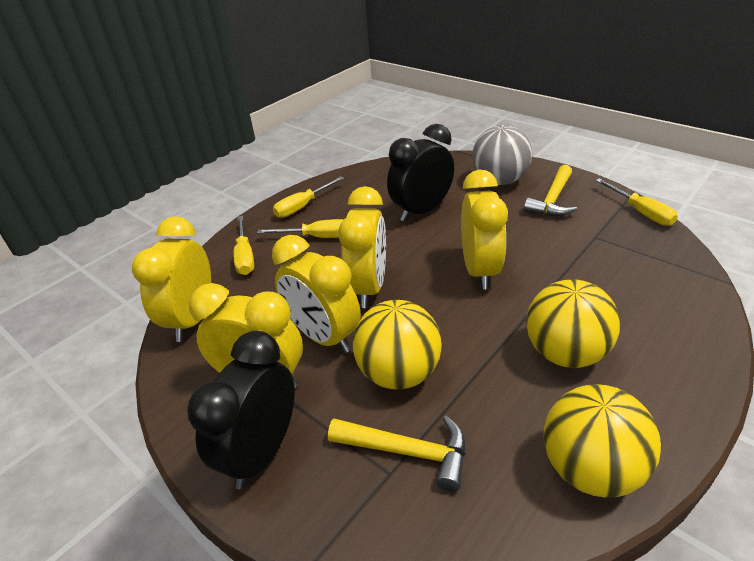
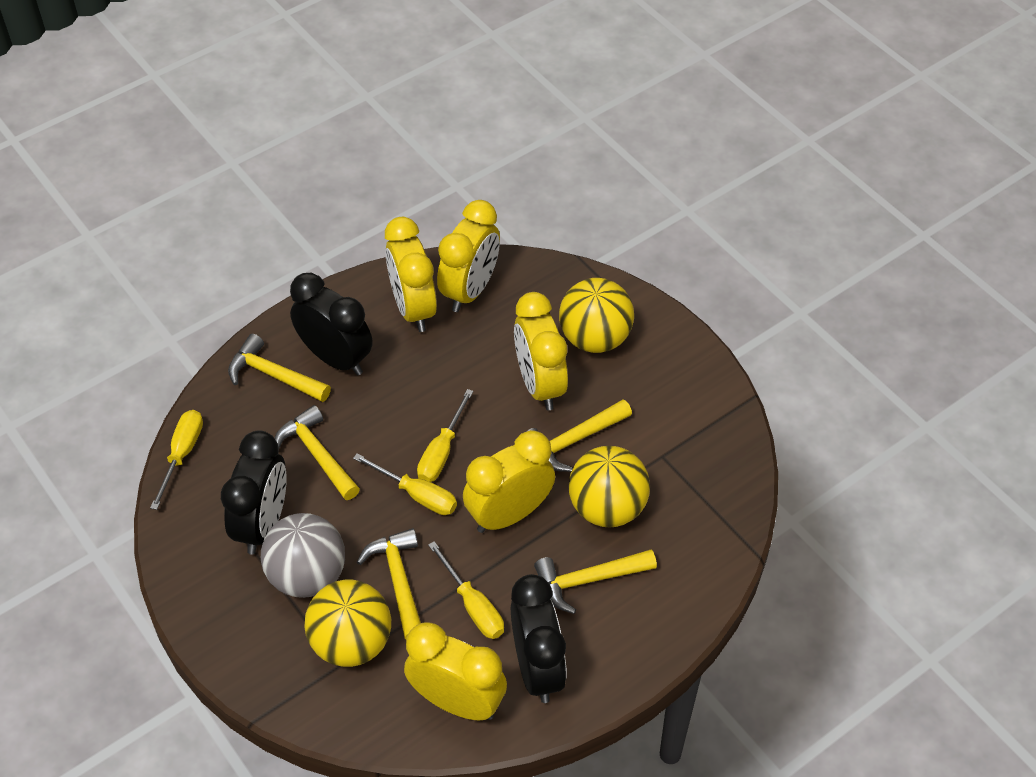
black clock: 2 -> 3
yellow hammer: 2 -> 5

